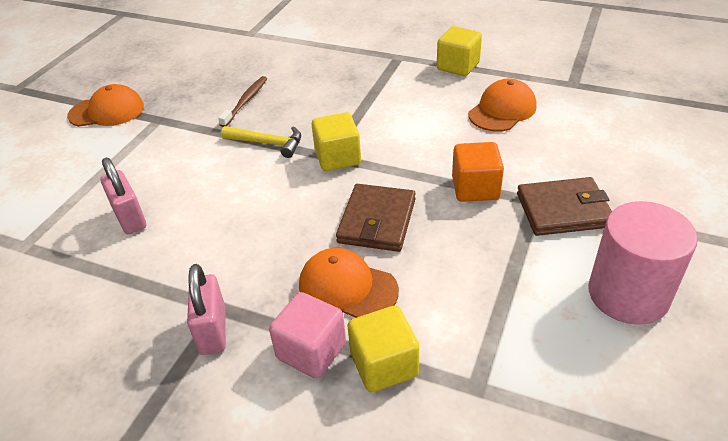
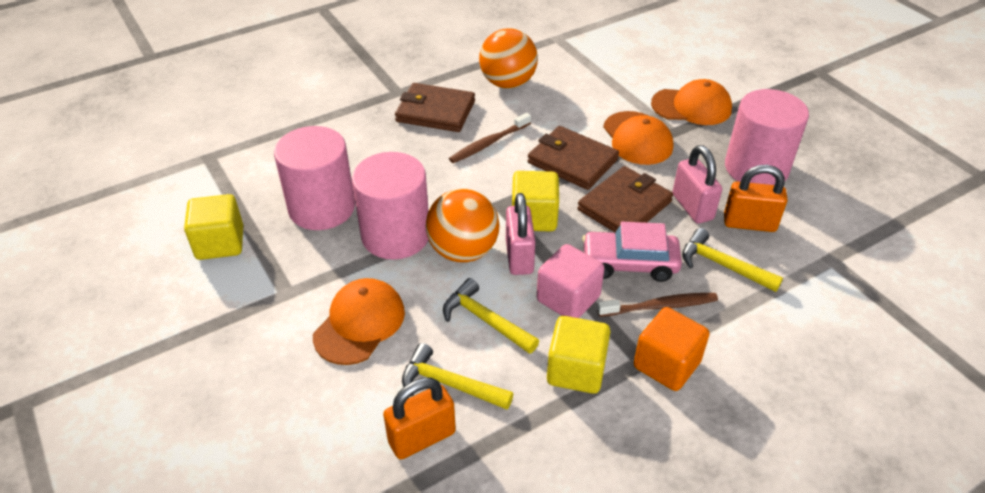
brown toothbrush: 1 -> 2
brown wallet: 2 -> 3
orange ball: 0 -> 2
orange padlock: 0 -> 2
pink car: 0 -> 1
pink cylinder: 1 -> 3
yellow hammer: 1 -> 3

